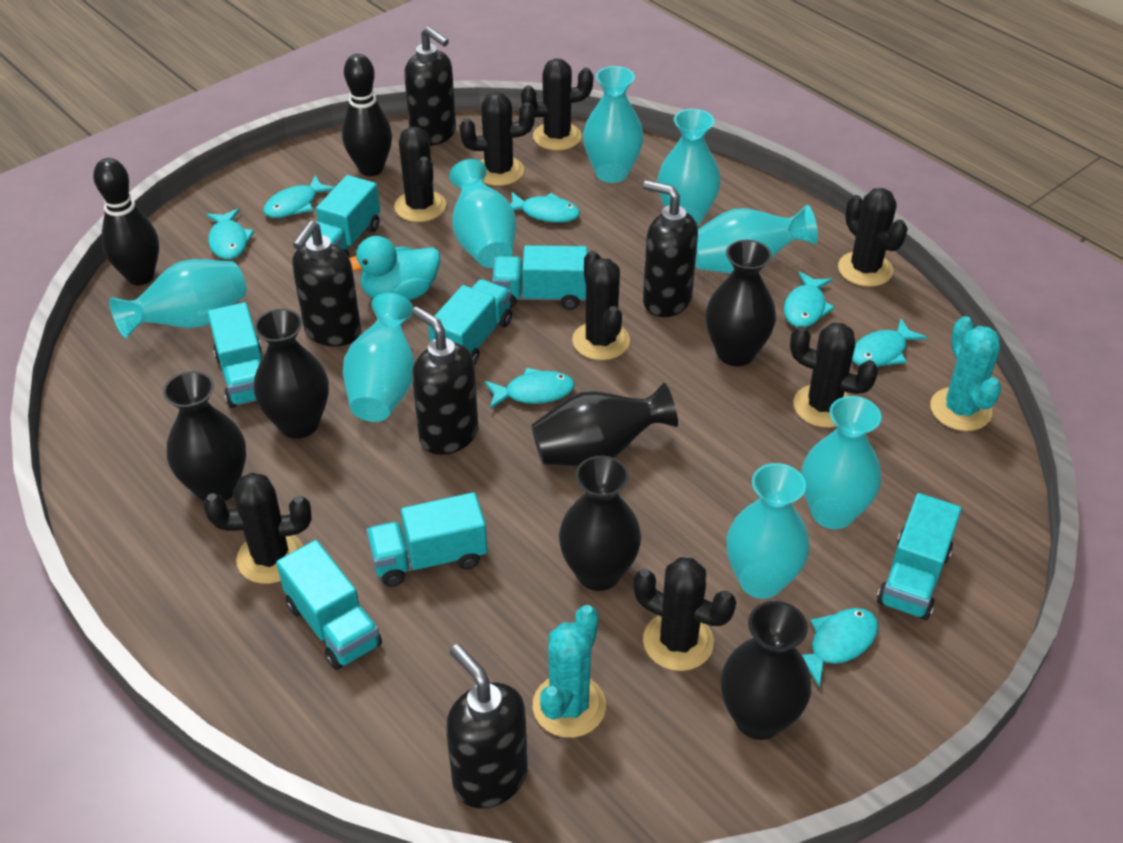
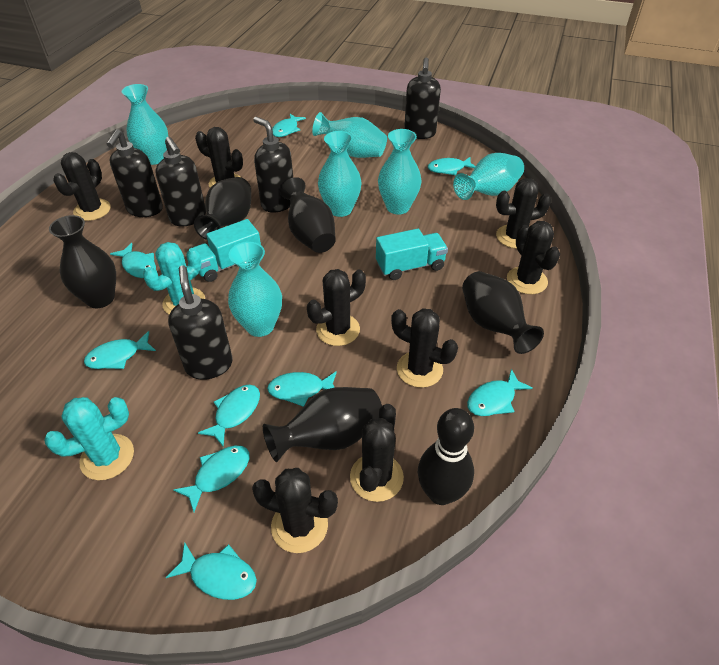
black bowling pin: 2 -> 1
black vase: 6 -> 5
turquoise duck: 1 -> 0
turquoise fish: 7 -> 9
turquoise truck: 7 -> 2
turquoise vase: 8 -> 6

